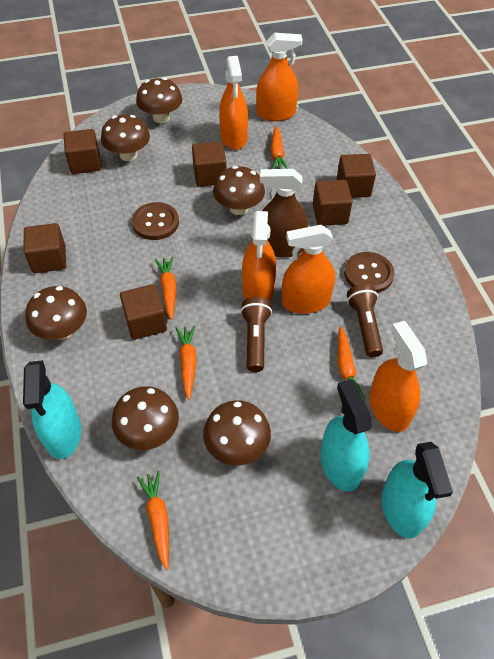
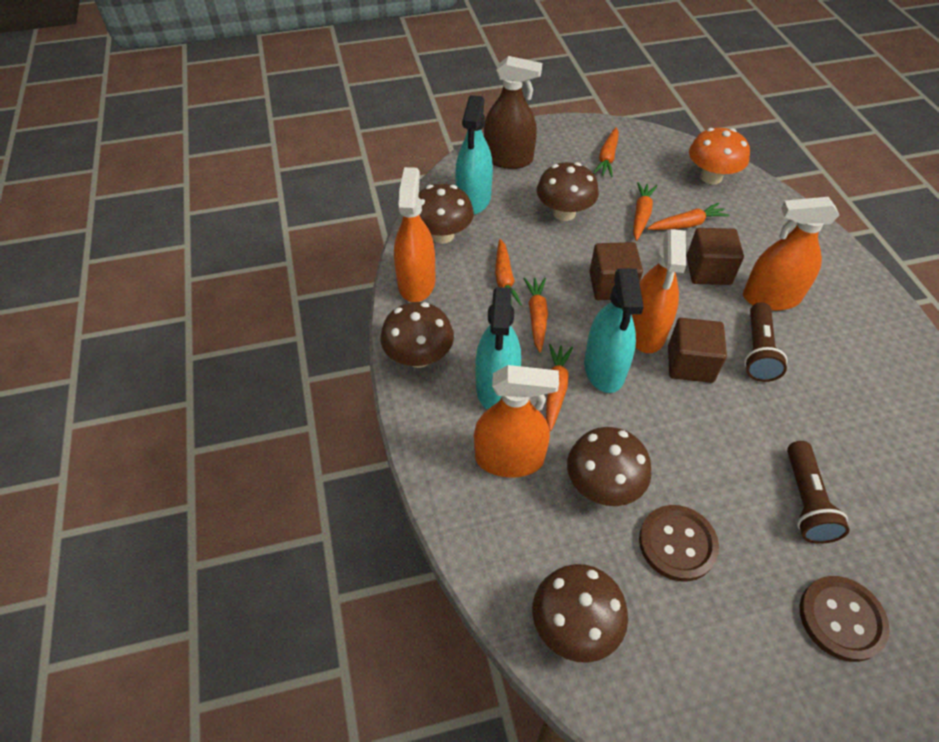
brown cube: 6 -> 3
brown mushroom: 6 -> 5
orange carrot: 5 -> 6
orange mushroom: 0 -> 1
orange spray bottle: 5 -> 4

